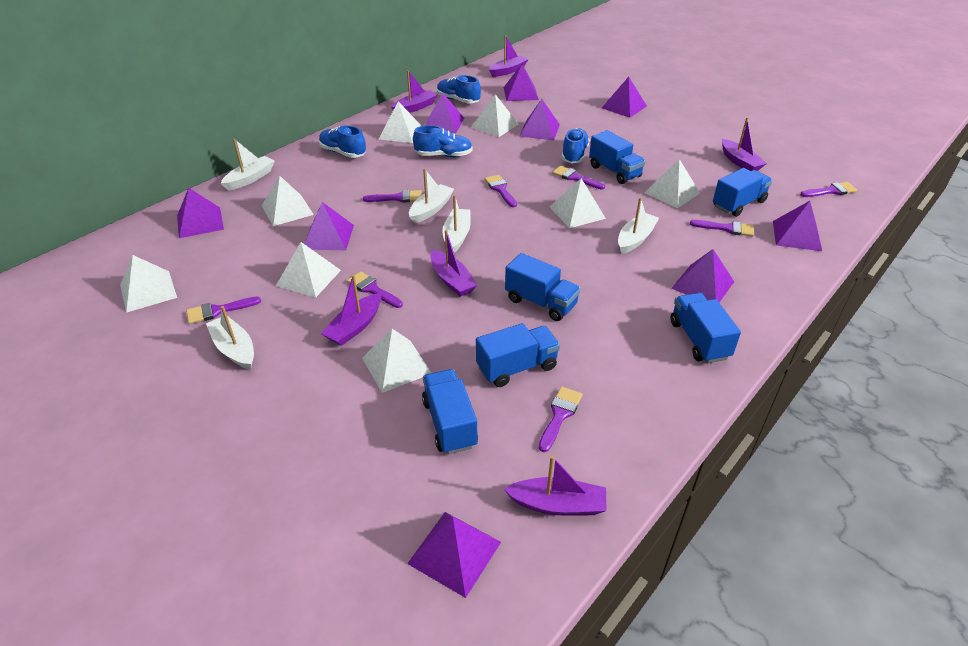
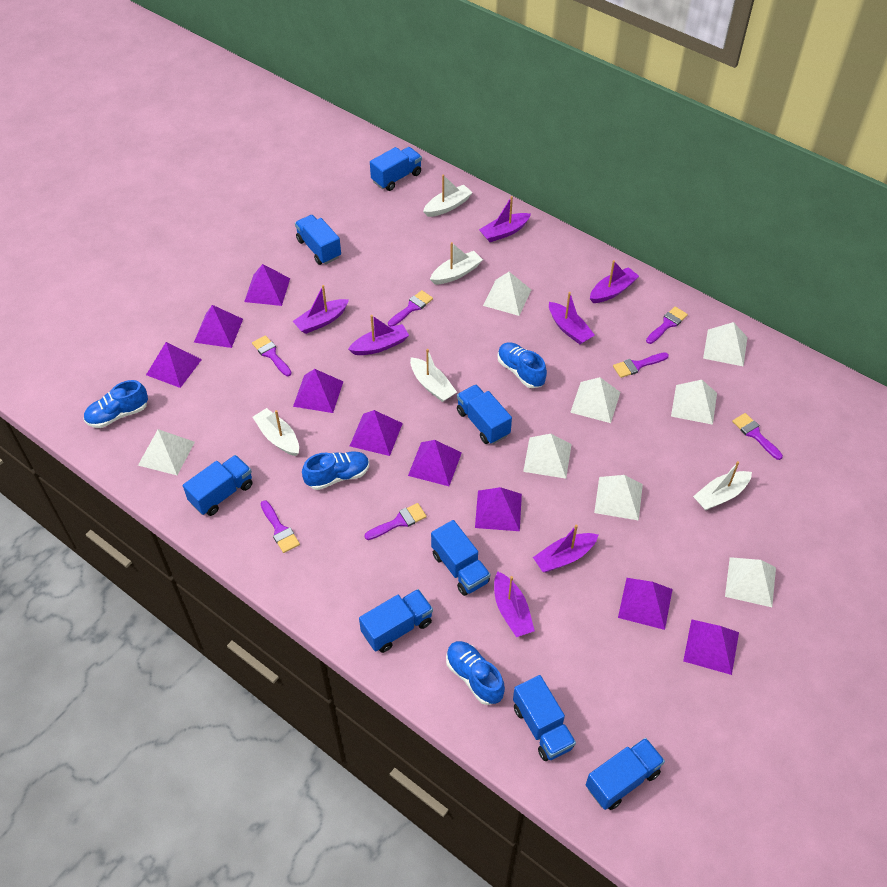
blue truck: 6 -> 8
purple boat: 6 -> 7
purple brush: 8 -> 7

